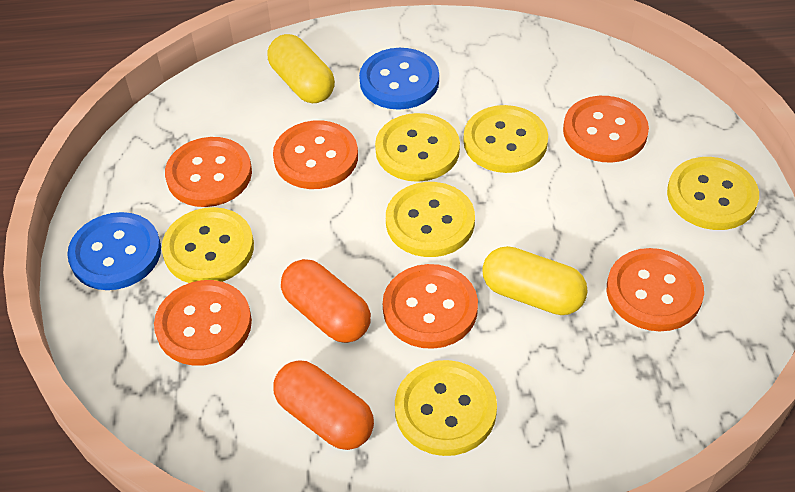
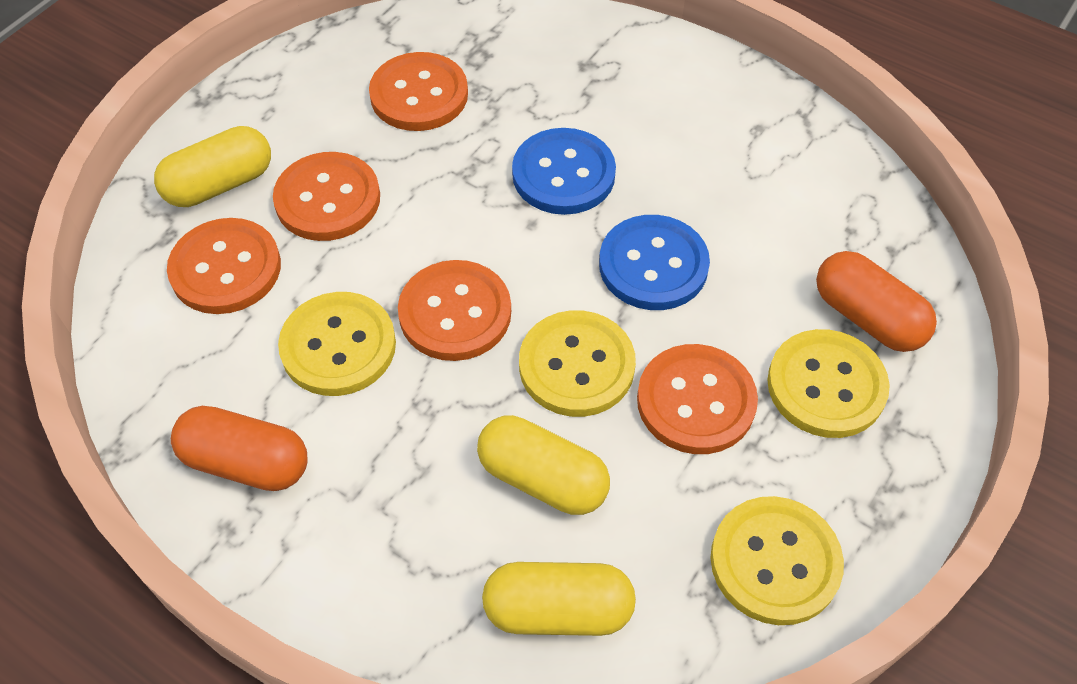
orange button: 6 -> 5
yellow button: 6 -> 4
yellow capsule: 2 -> 3

